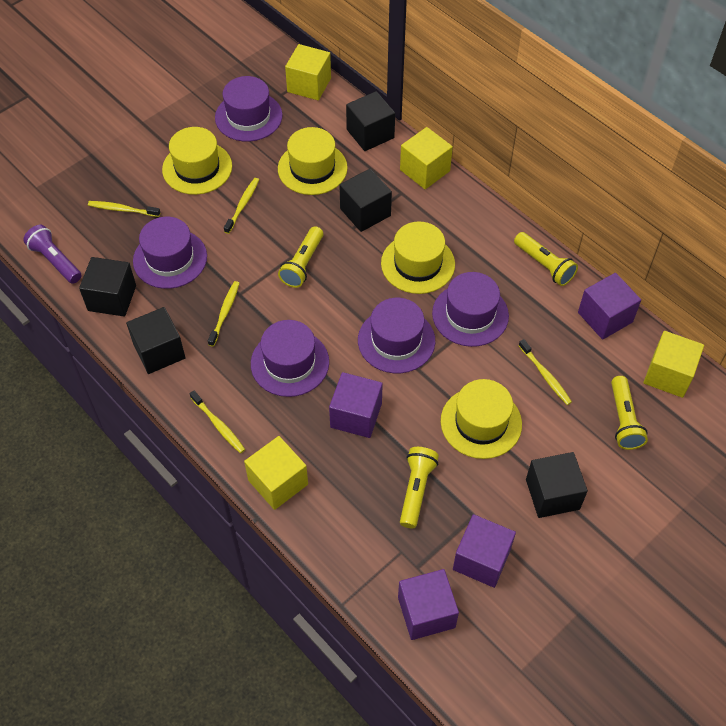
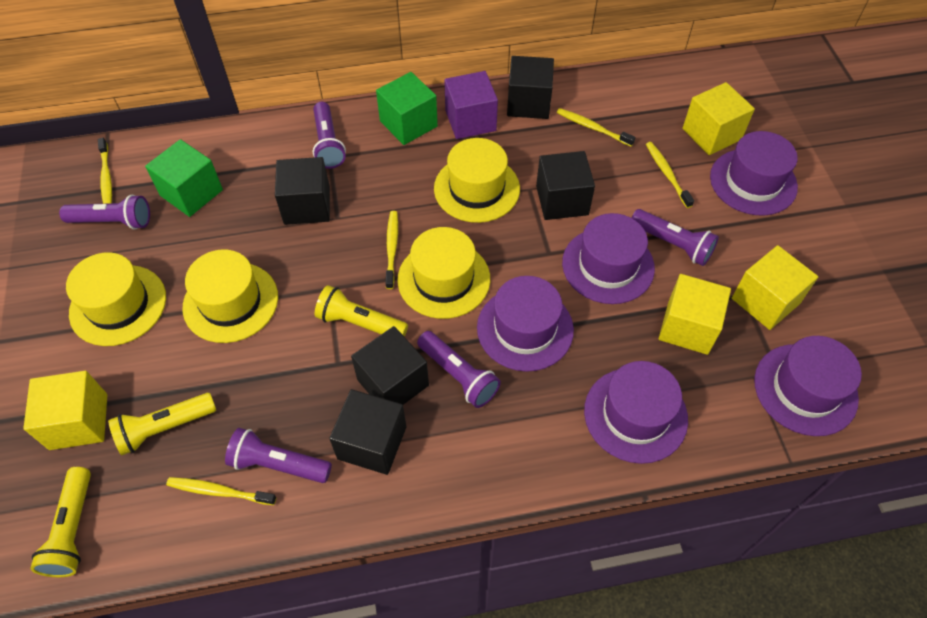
green cube: 0 -> 2
purple cube: 4 -> 1
purple flashlight: 1 -> 5
yellow flashlight: 4 -> 3

